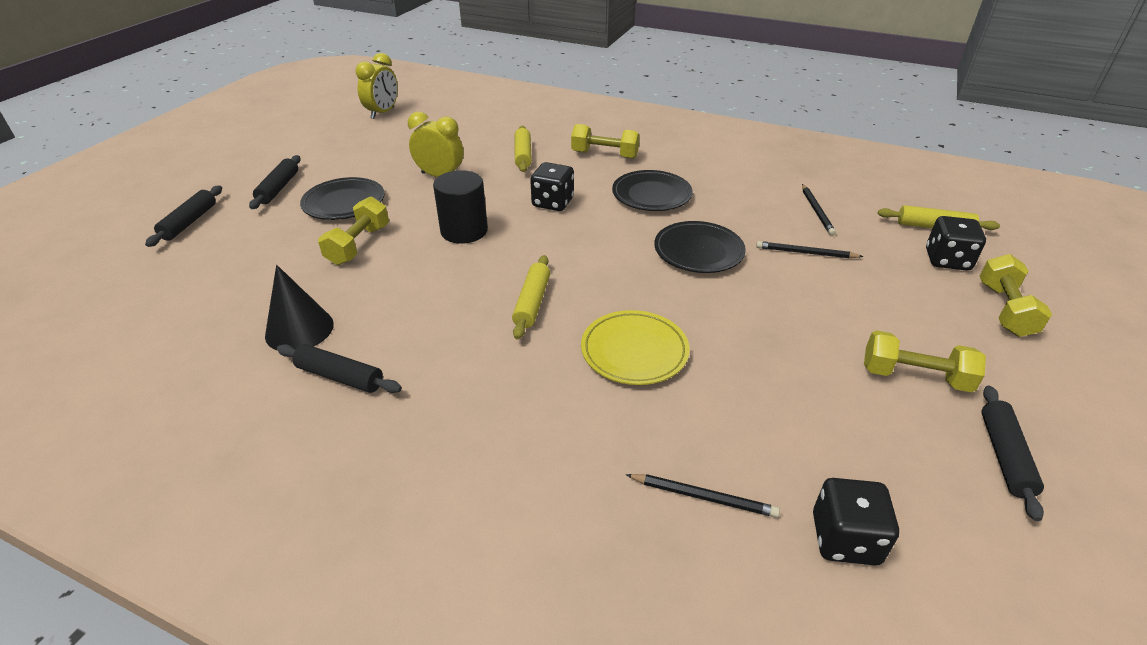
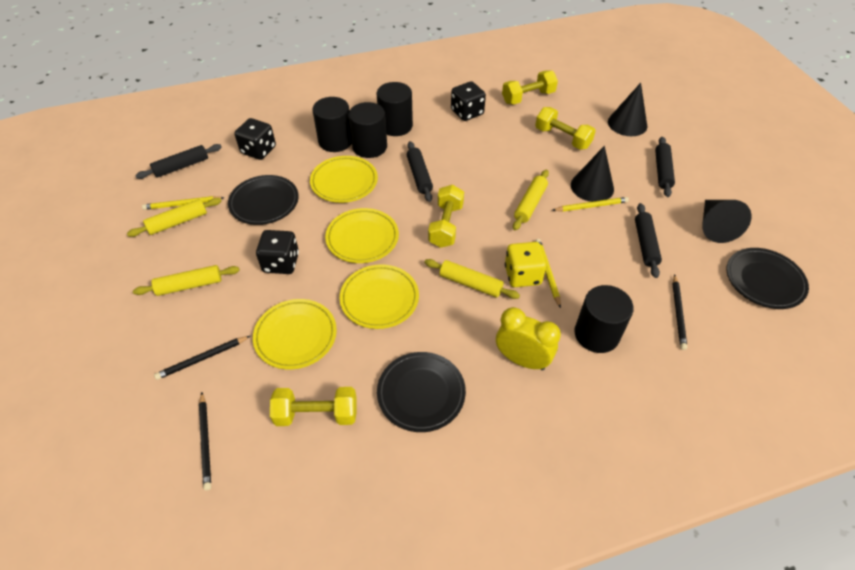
black cone: 1 -> 3
black cylinder: 1 -> 4
yellow clock: 2 -> 1
yellow dice: 0 -> 1
yellow pencil: 0 -> 3
yellow plate: 1 -> 4
yellow rolling pin: 3 -> 4

